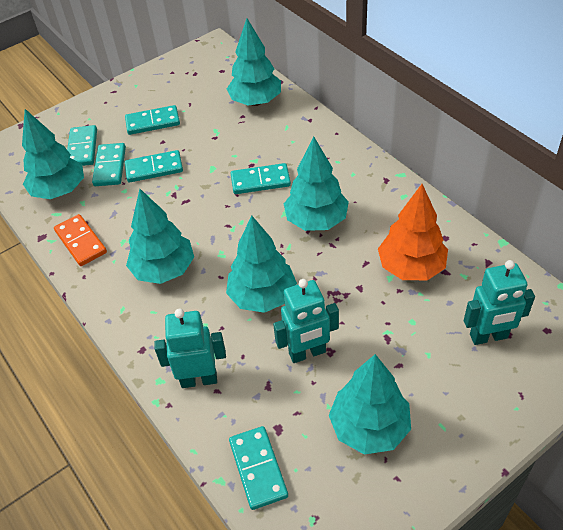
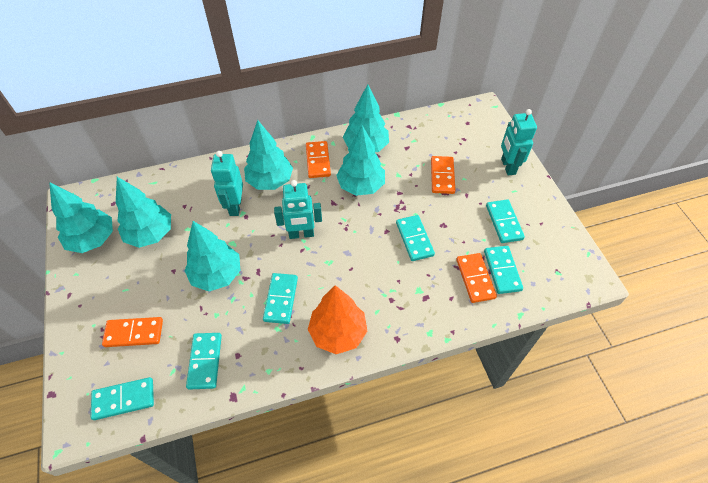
orange domino: 1 -> 4

